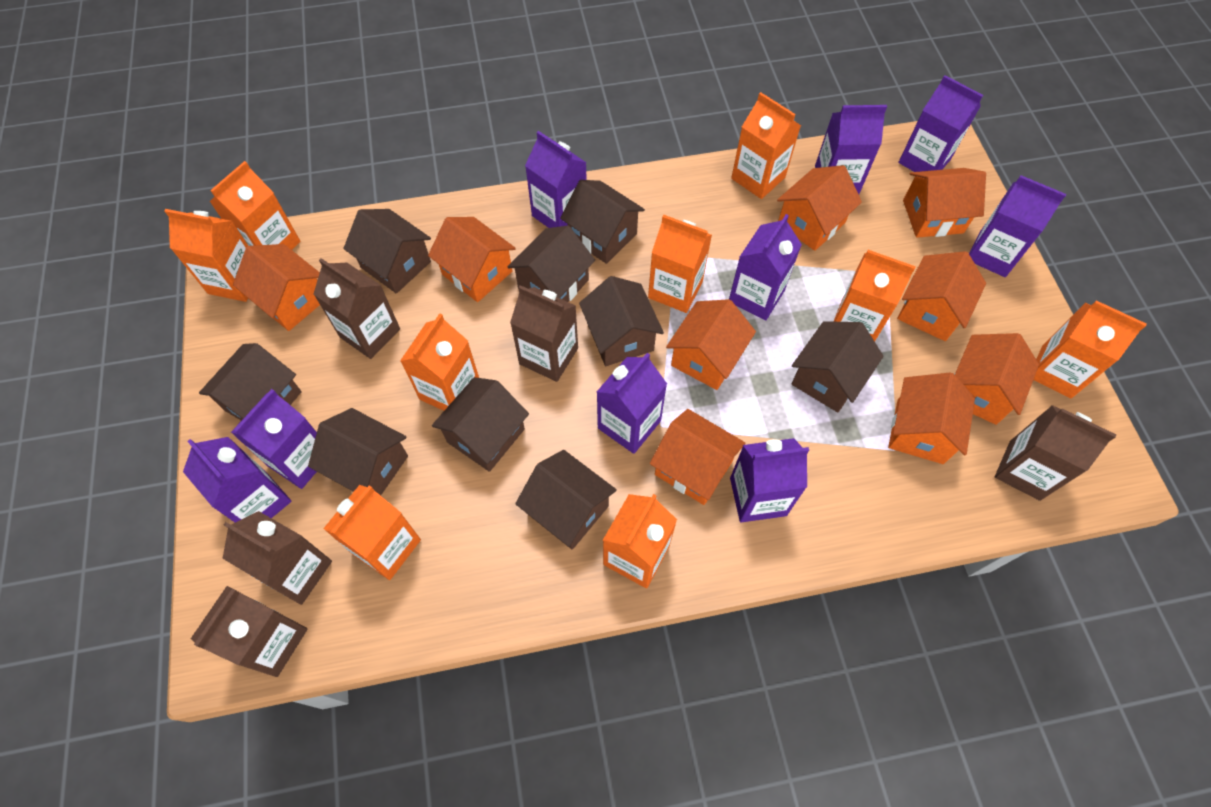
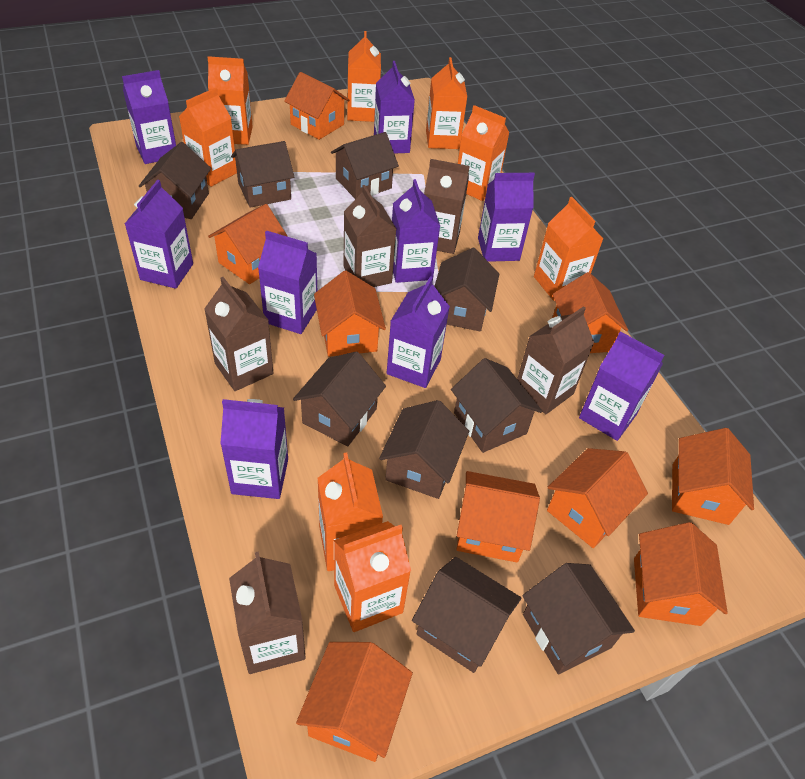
orange carton: 9 -> 8

